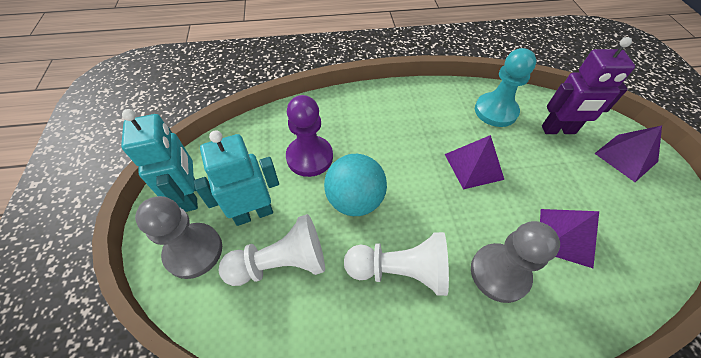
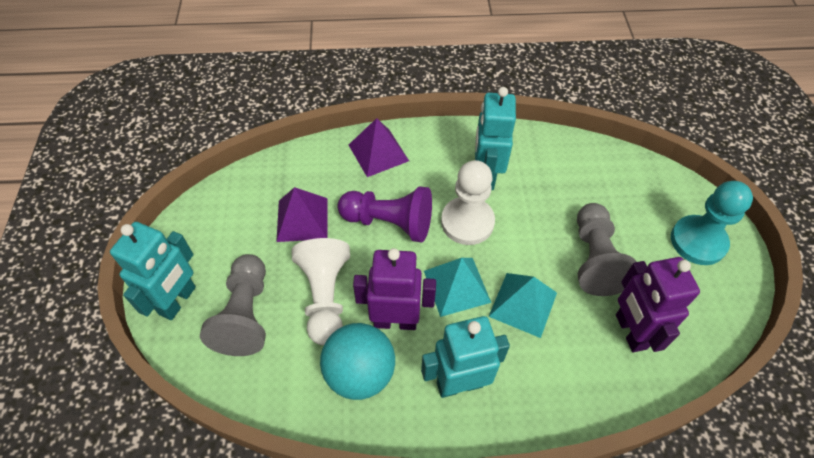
purple pyramid: 3 -> 2
purple robot: 1 -> 2
turquoise pyramid: 0 -> 2
turquoise robot: 2 -> 3

